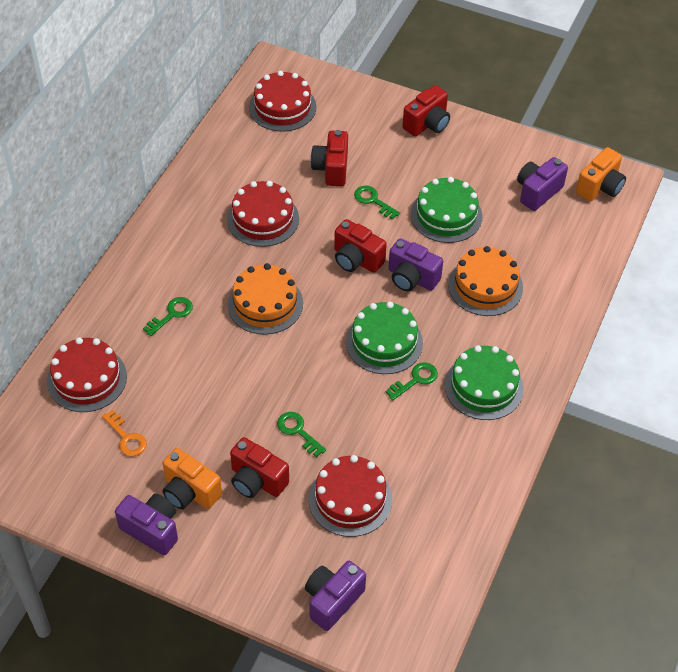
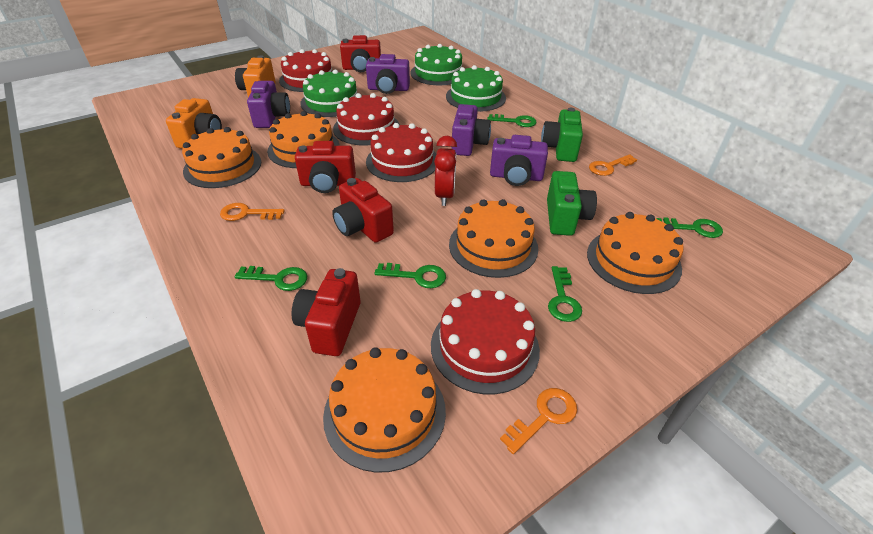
green camera: 0 -> 2
green key: 4 -> 5
orange cake: 2 -> 5
orange key: 1 -> 3
red clock: 0 -> 1

